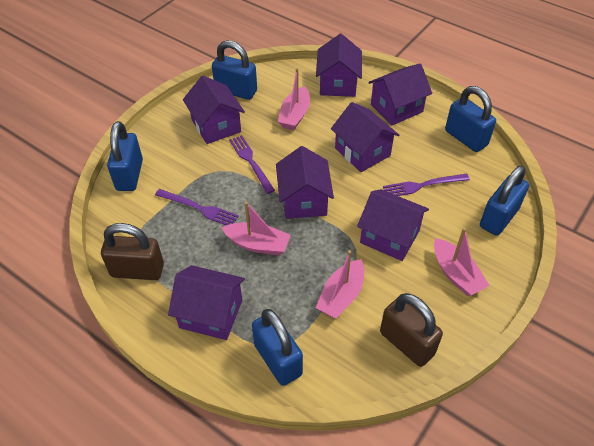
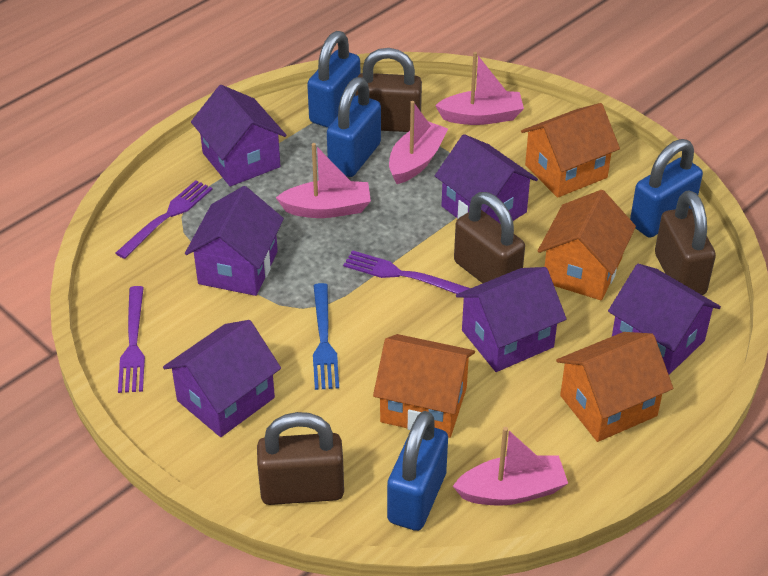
blue fork: 0 -> 1
blue padlock: 5 -> 4
brown padlock: 2 -> 4
orange house: 0 -> 4
purple house: 7 -> 6

